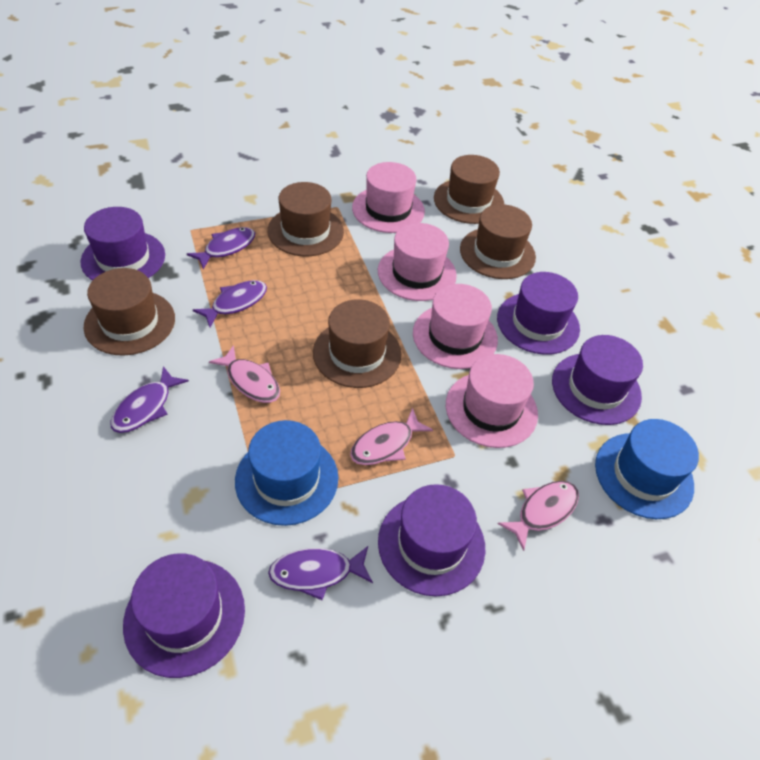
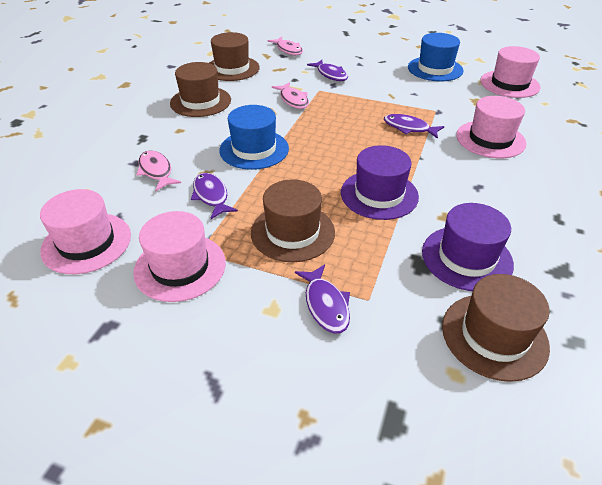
brown hat: 5 -> 4
purple hat: 5 -> 2

